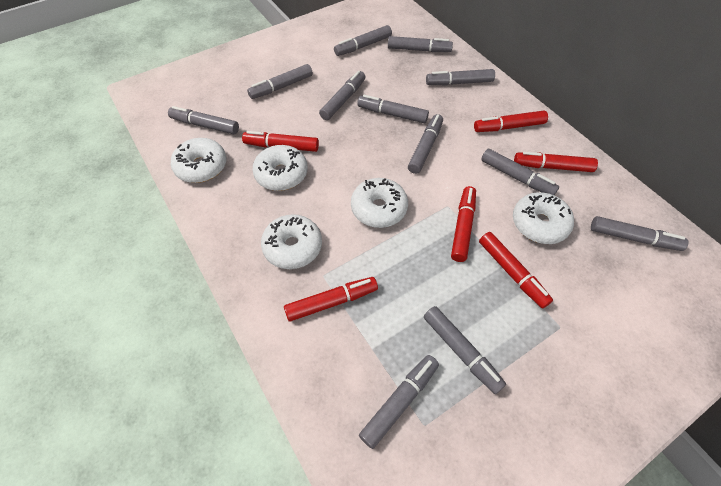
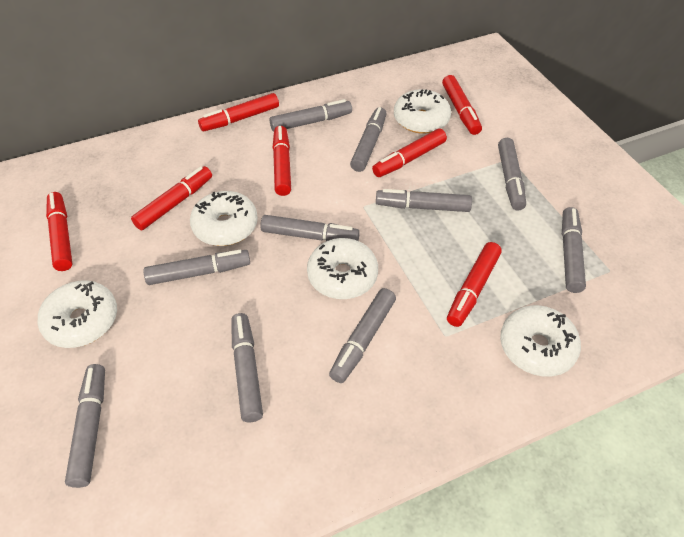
grey marker: 12 -> 10
red marker: 6 -> 7

